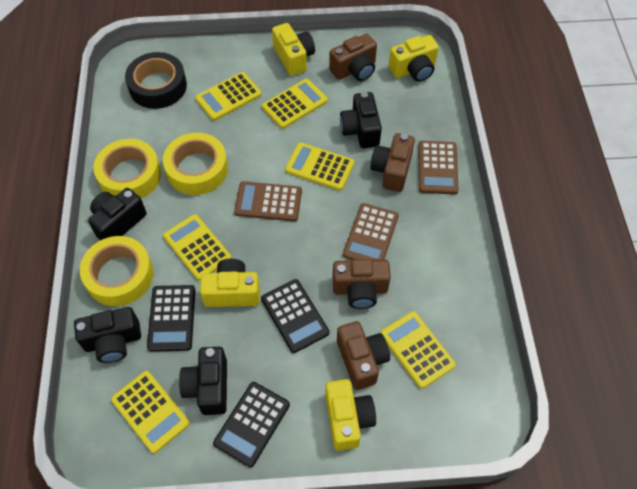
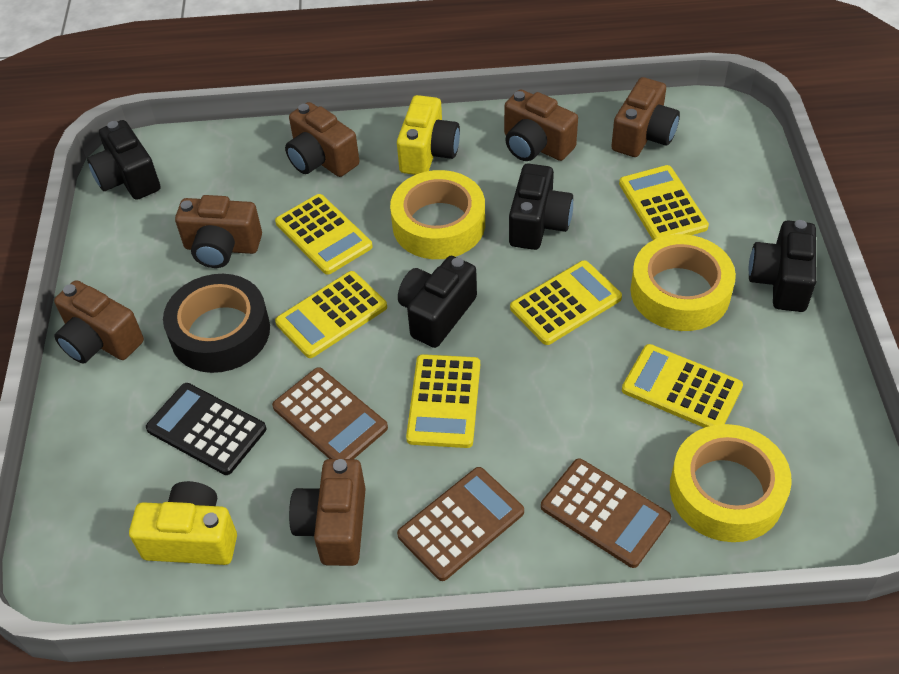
black calculator: 3 -> 1
brown camera: 4 -> 6
yellow camera: 4 -> 2

